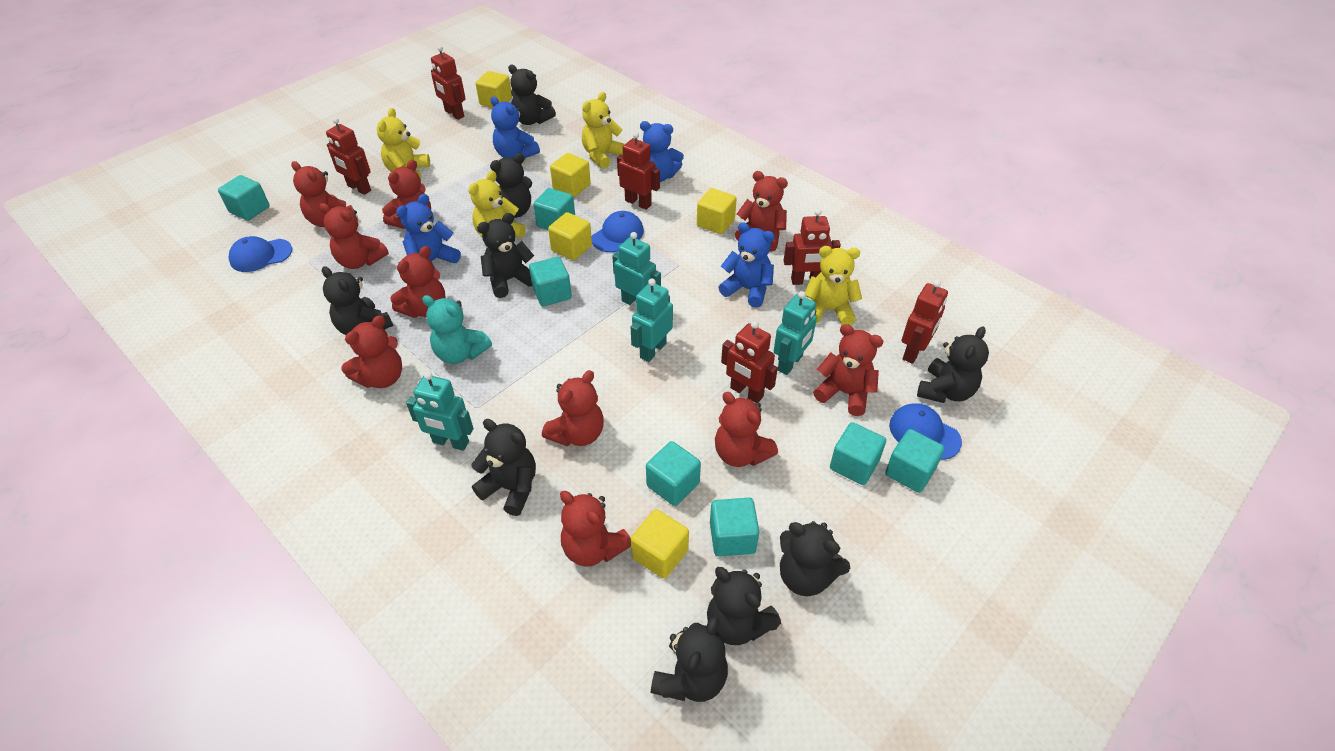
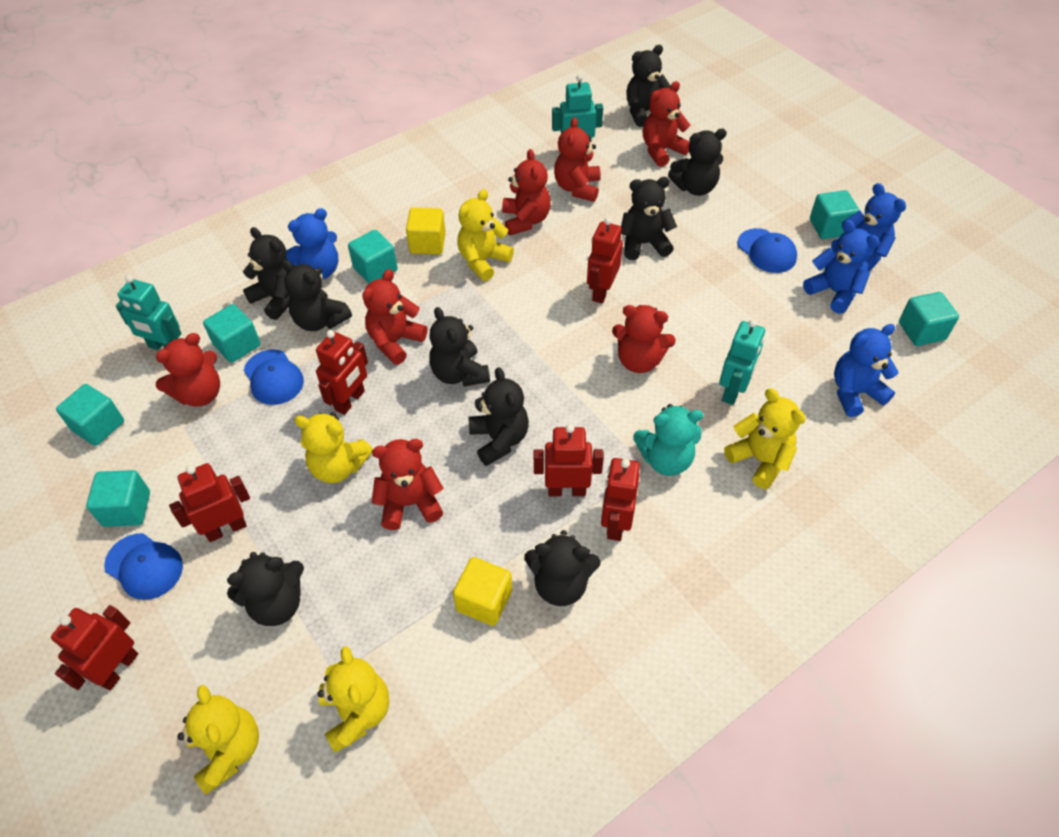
red teddy bear: 10 -> 7
turquoise cube: 7 -> 6
turquoise robot: 4 -> 3
yellow cube: 5 -> 2
yellow teddy bear: 4 -> 5

